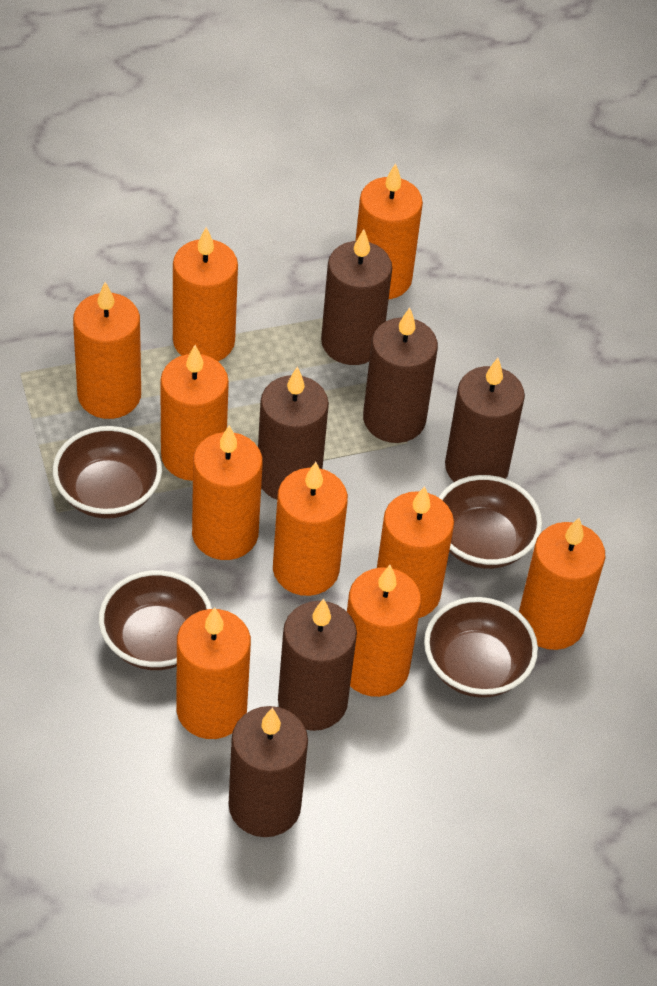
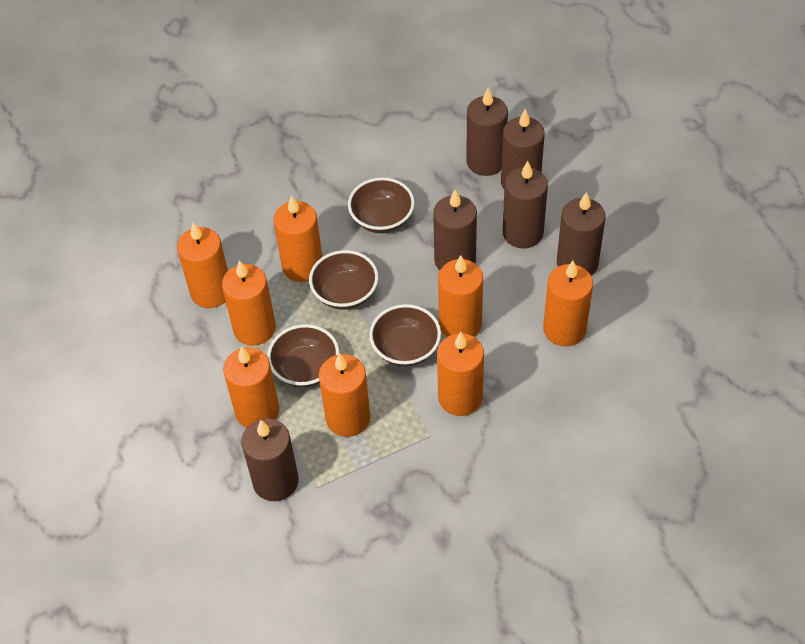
orange candle: 10 -> 8

